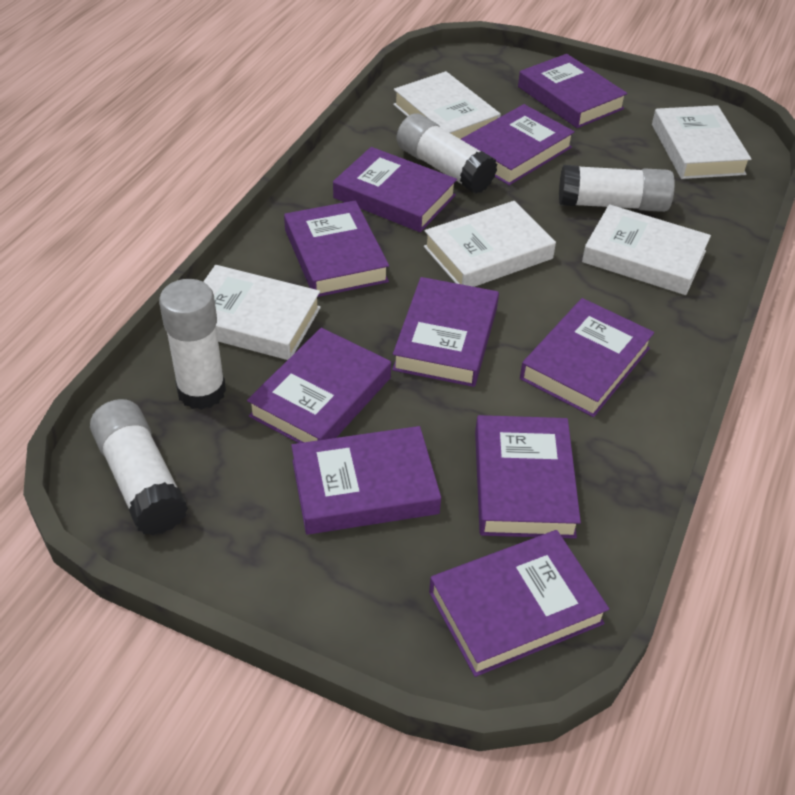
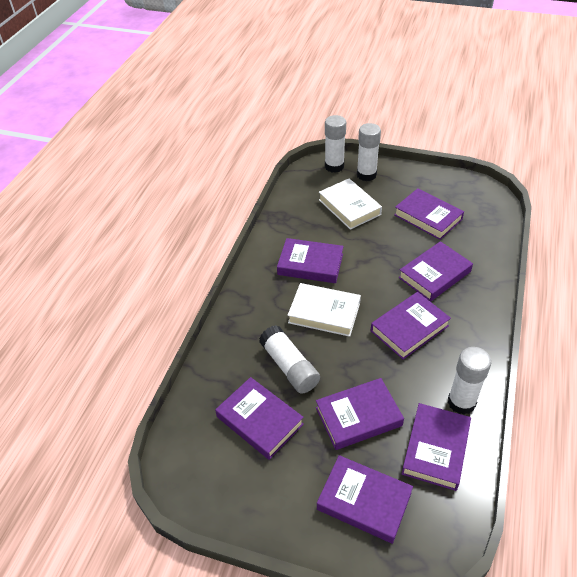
purple book: 10 -> 8
white book: 5 -> 2

